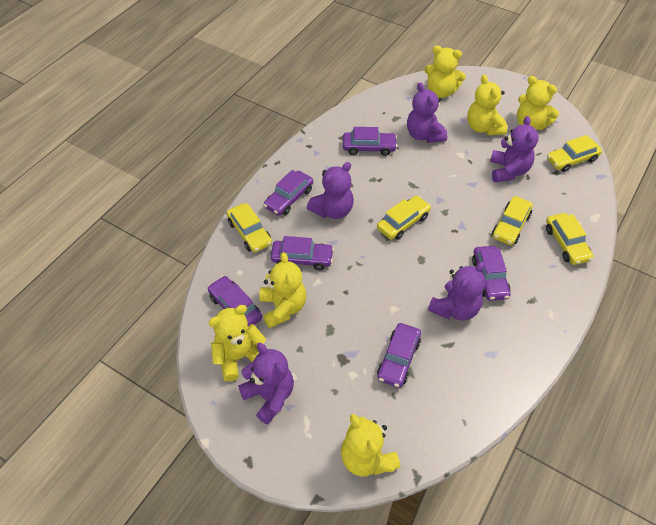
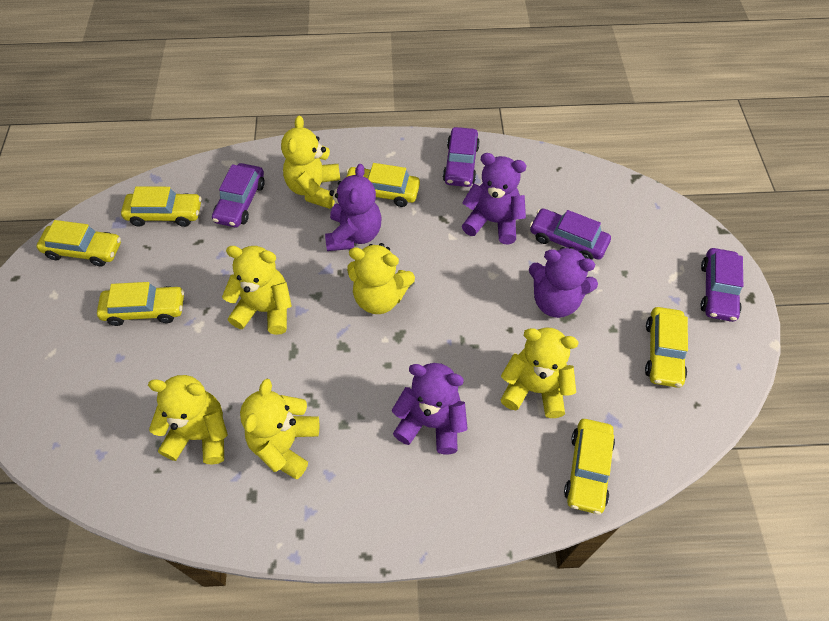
purple car: 6 -> 4
purple teddy bear: 5 -> 4
yellow car: 5 -> 6

